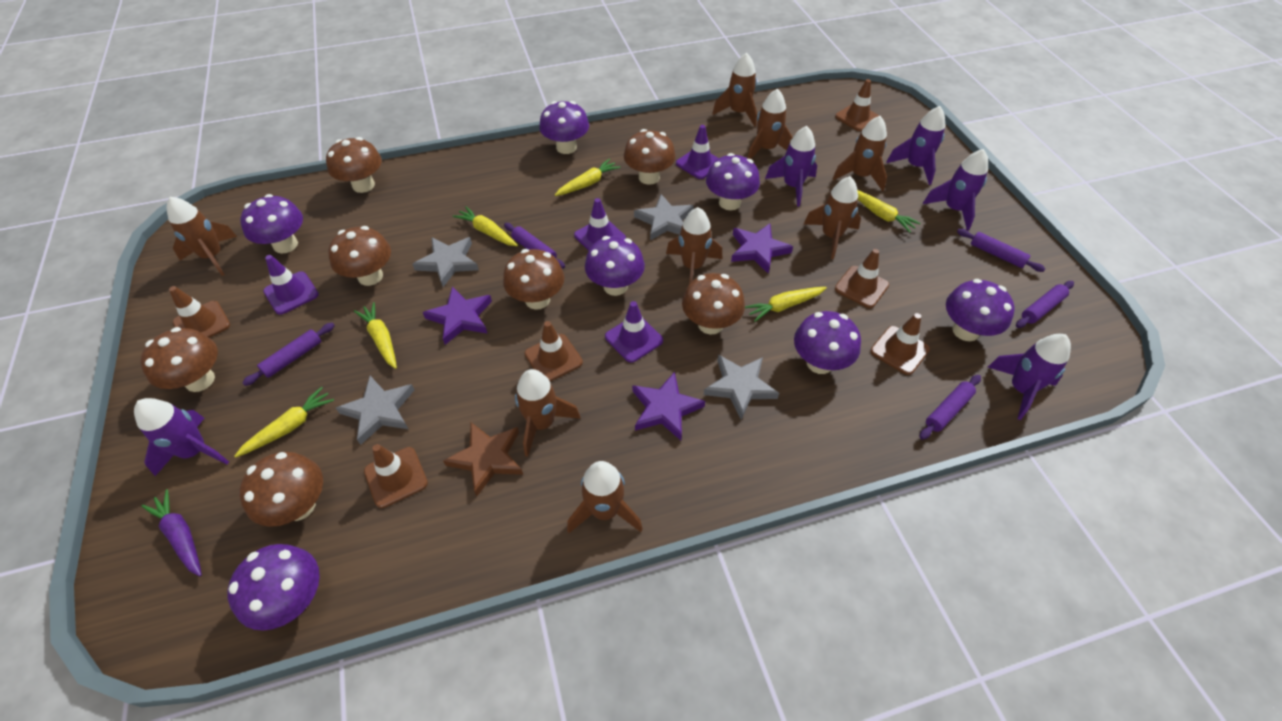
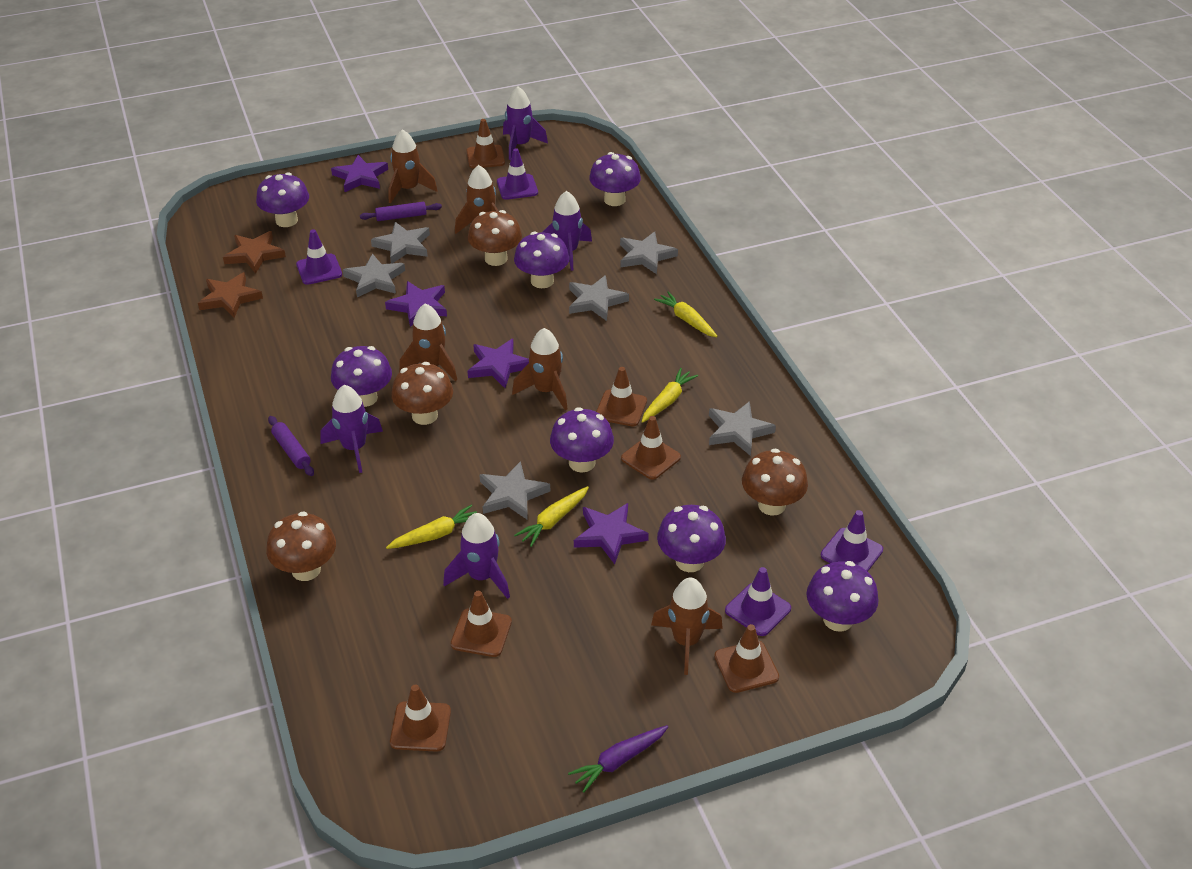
brown mushroom: 7 -> 4
brown rocket: 8 -> 5
brown star: 1 -> 2
grey star: 4 -> 6
purple rocket: 5 -> 4
purple rolling pin: 5 -> 2
purple star: 3 -> 4
yellow carrot: 6 -> 4

